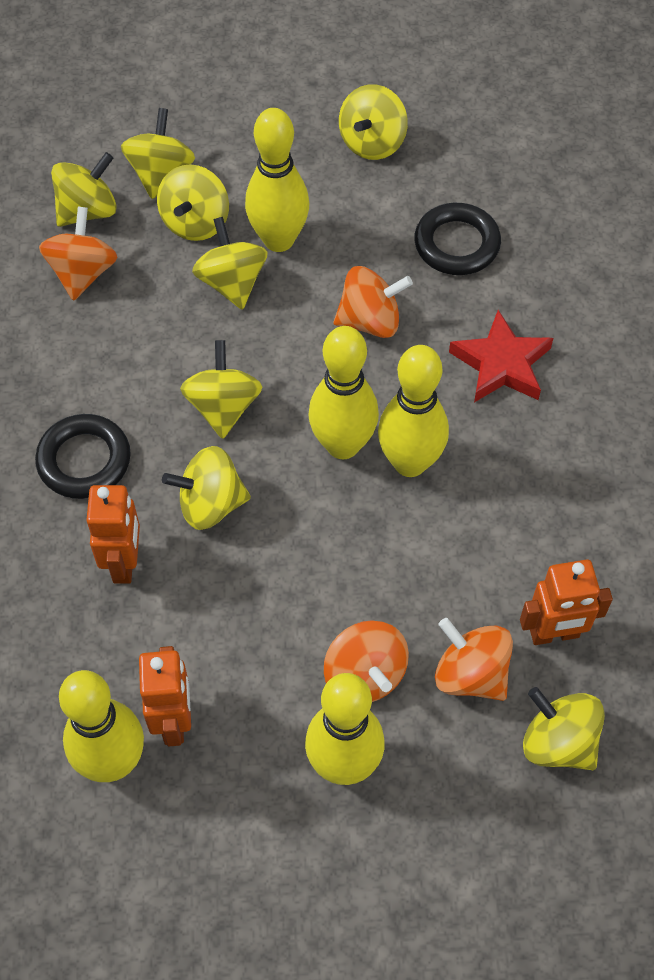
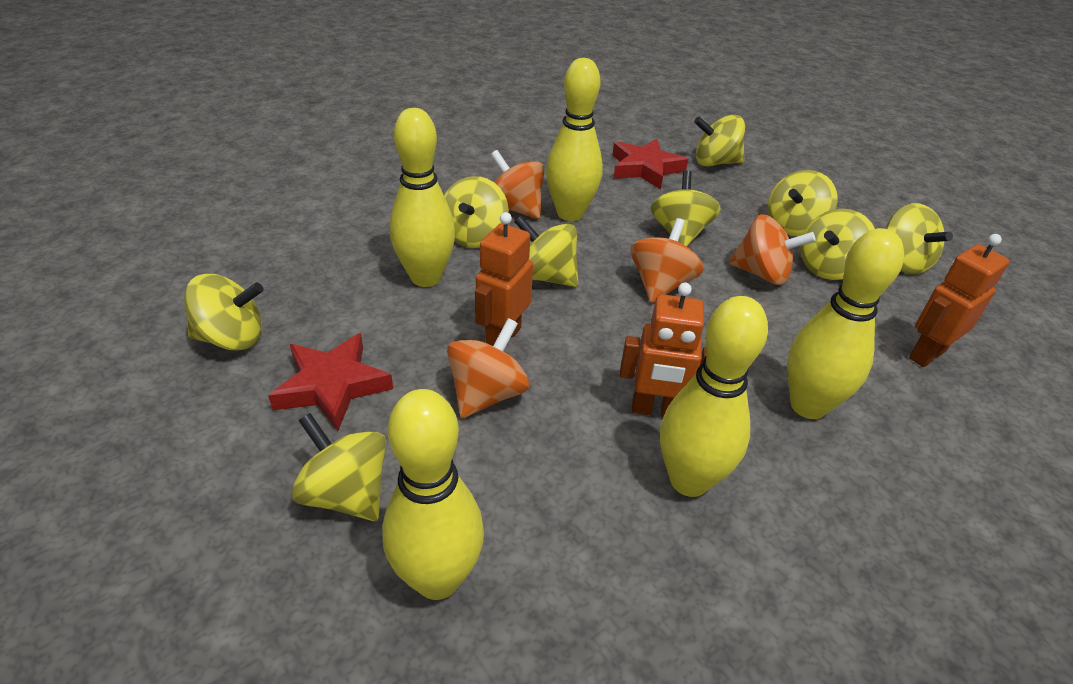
black ring: 2 -> 0
red star: 1 -> 2
yellow spinning top: 8 -> 9

